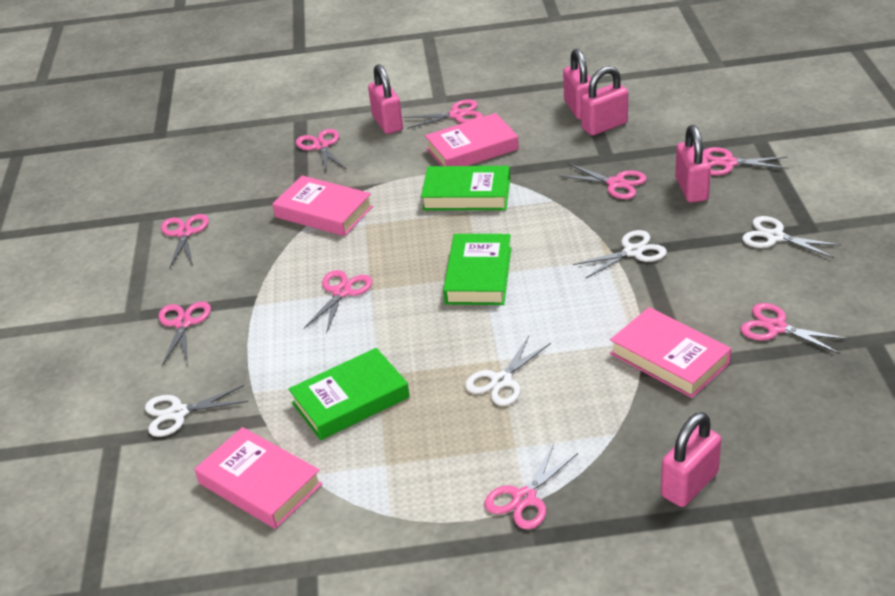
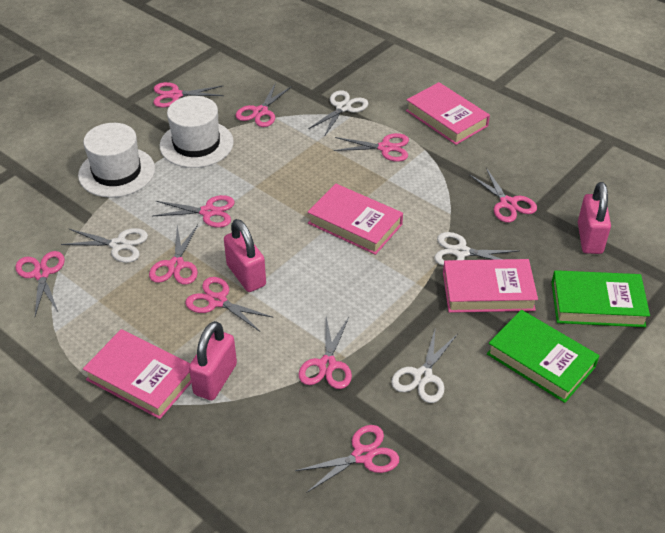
green book: 3 -> 2
pink padlock: 5 -> 3
pink scissors: 9 -> 10
white hat: 0 -> 2

